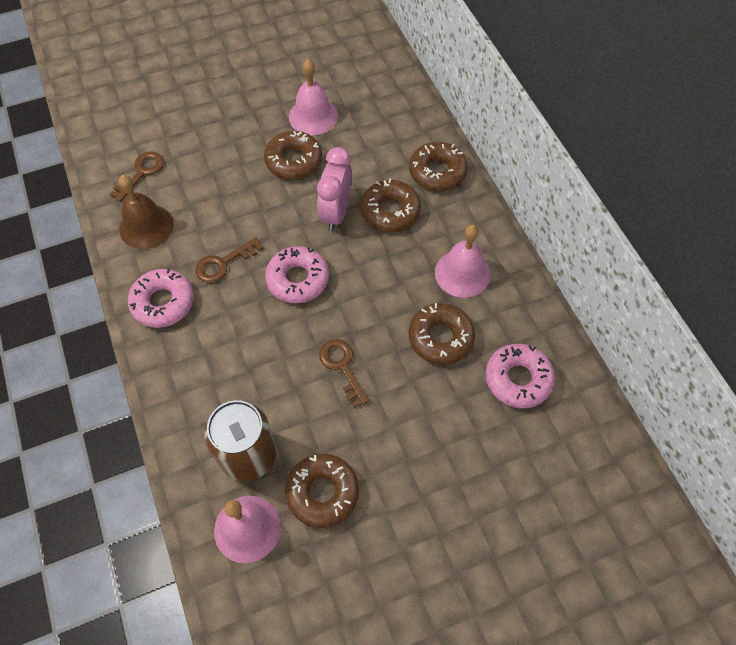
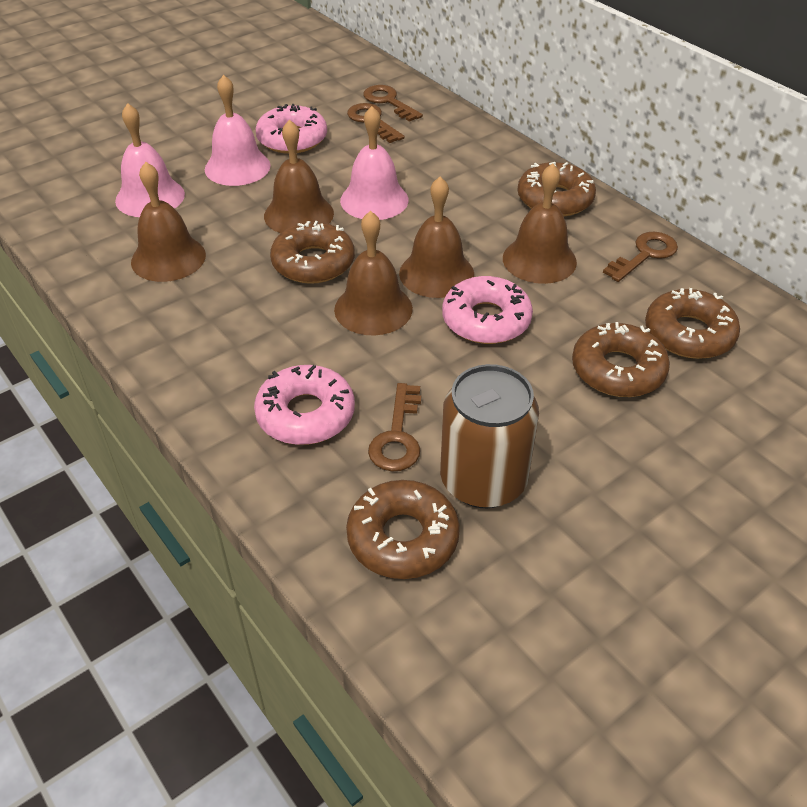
brown bell: 1 -> 5
brown key: 3 -> 4
pink clock: 1 -> 0

